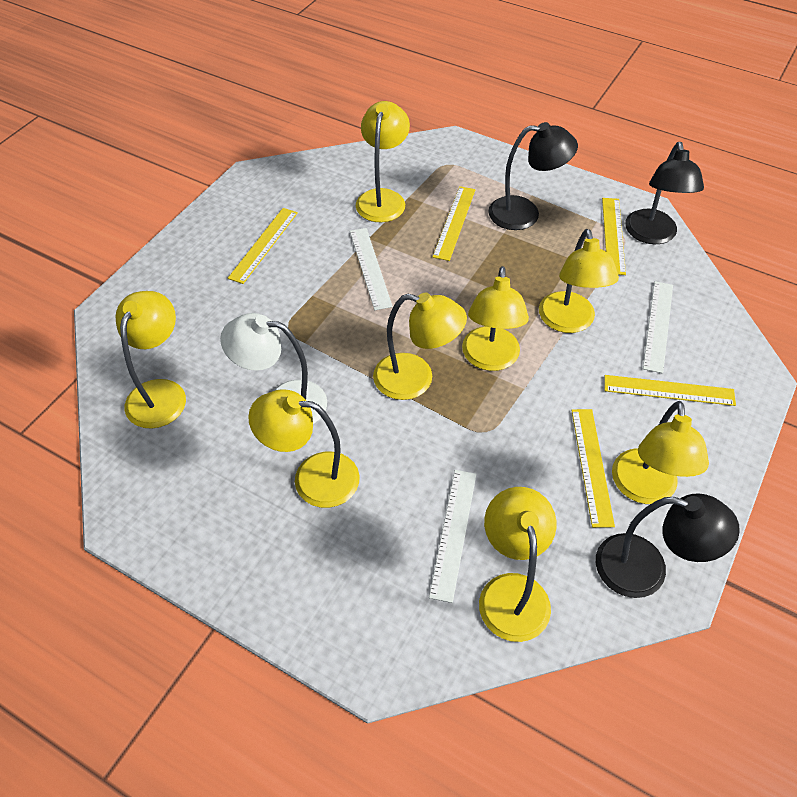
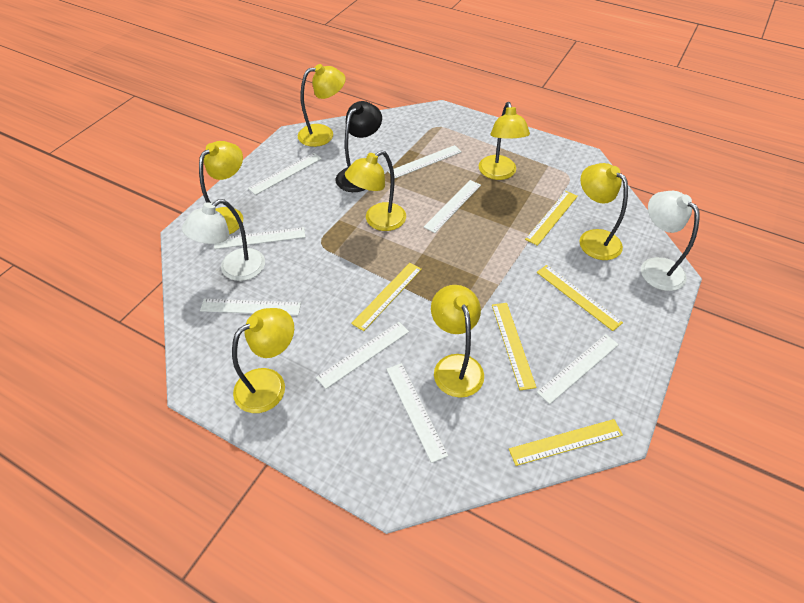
black lamp: 3 -> 1
white lamp: 1 -> 2
white ruler: 3 -> 8
yellow lamp: 8 -> 7

